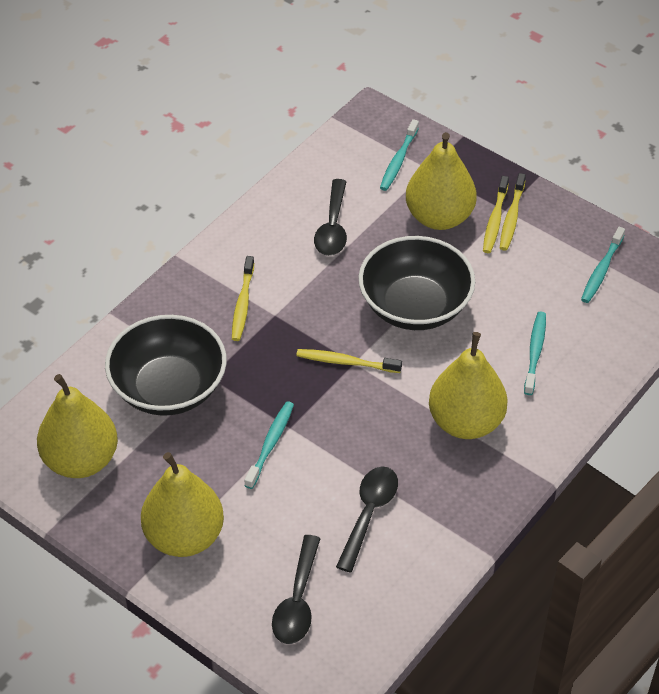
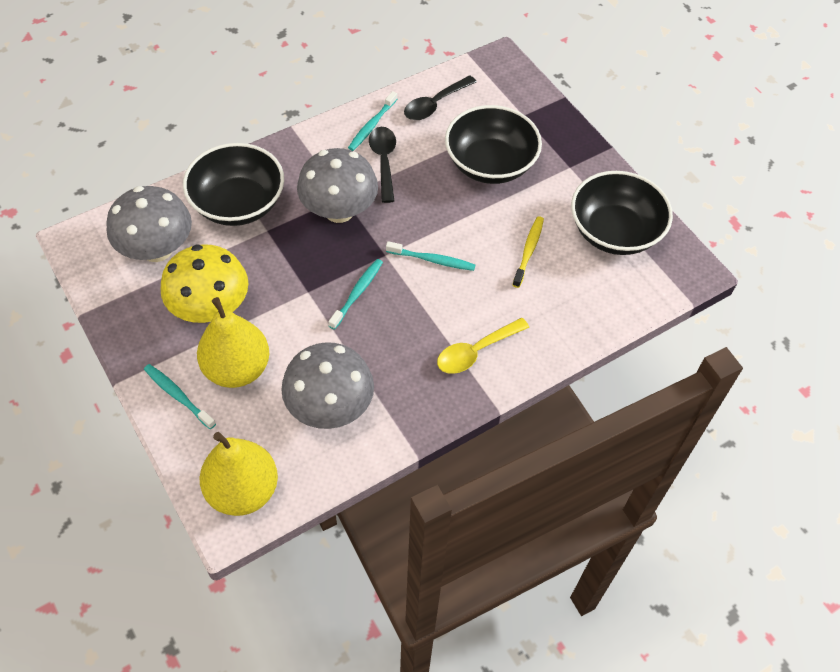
black bowl: 2 -> 3
black spoon: 3 -> 2
grey mushroom: 0 -> 3
yellow mushroom: 0 -> 1
yellow pear: 4 -> 2
yellow spoon: 0 -> 1
yellow toothbrush: 4 -> 1

